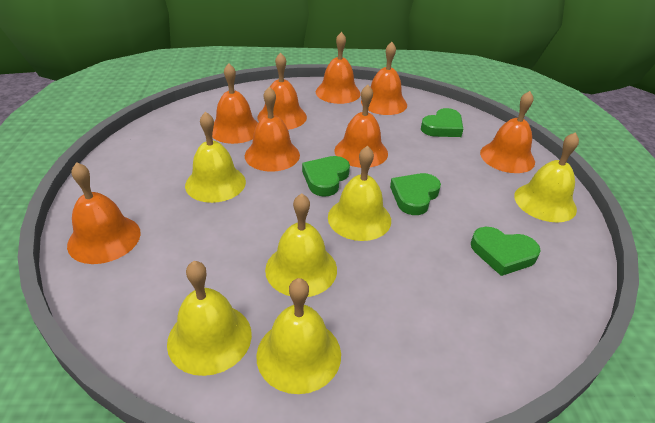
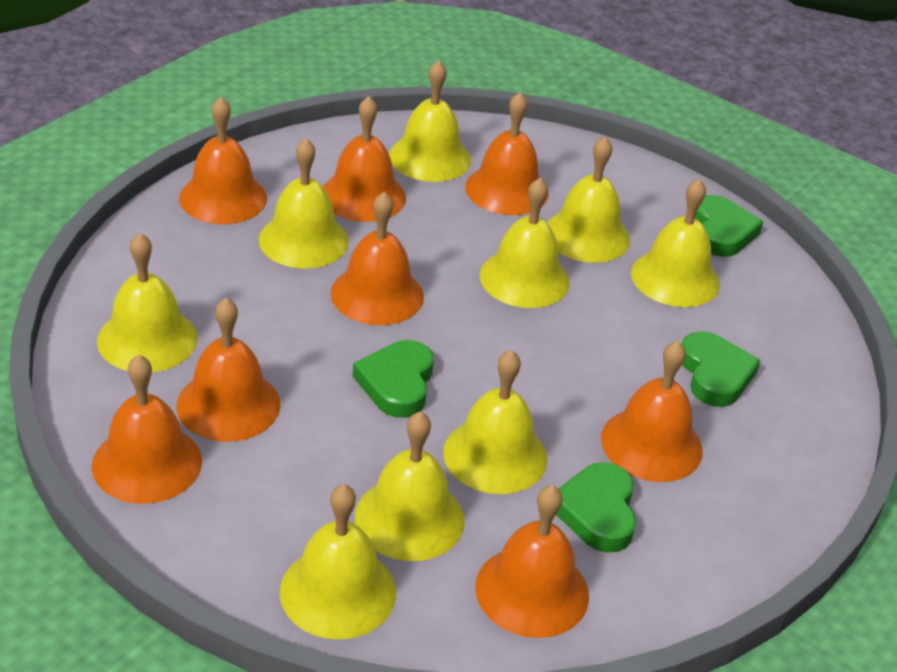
yellow bell: 6 -> 9

